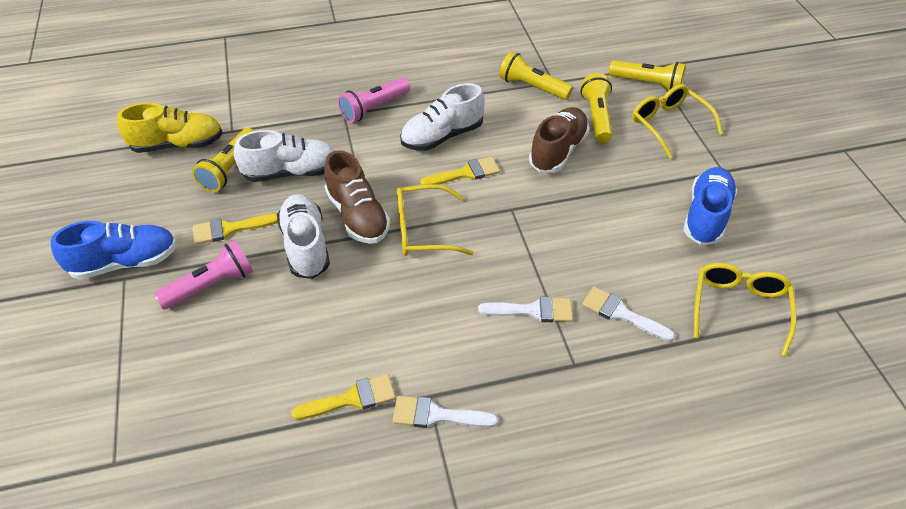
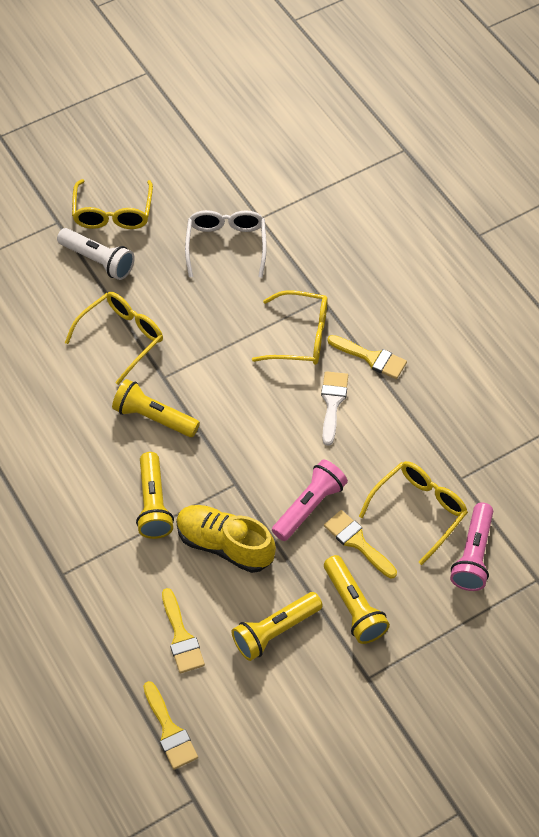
blue shoe: 2 -> 0
brown shoe: 2 -> 0
white brush: 3 -> 1
white flashlight: 0 -> 1
white glasses: 0 -> 1
white shoe: 3 -> 0
yellow brush: 3 -> 4
yellow glasses: 3 -> 4

